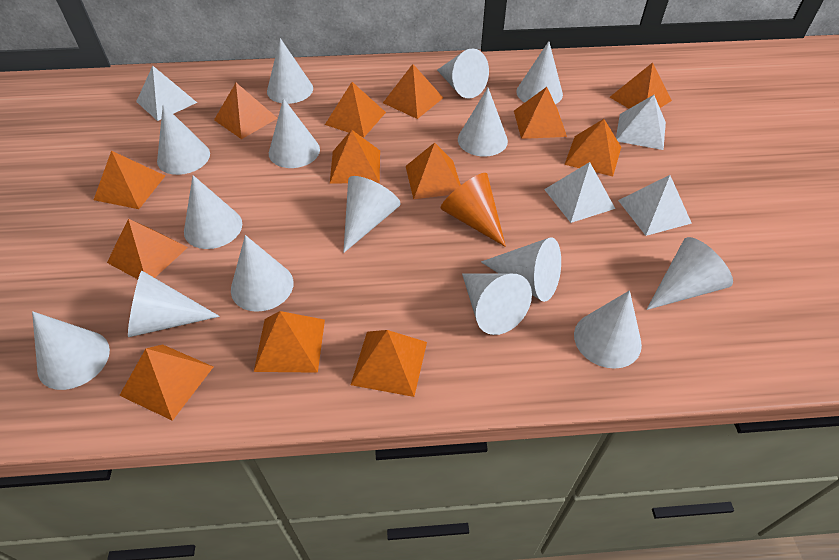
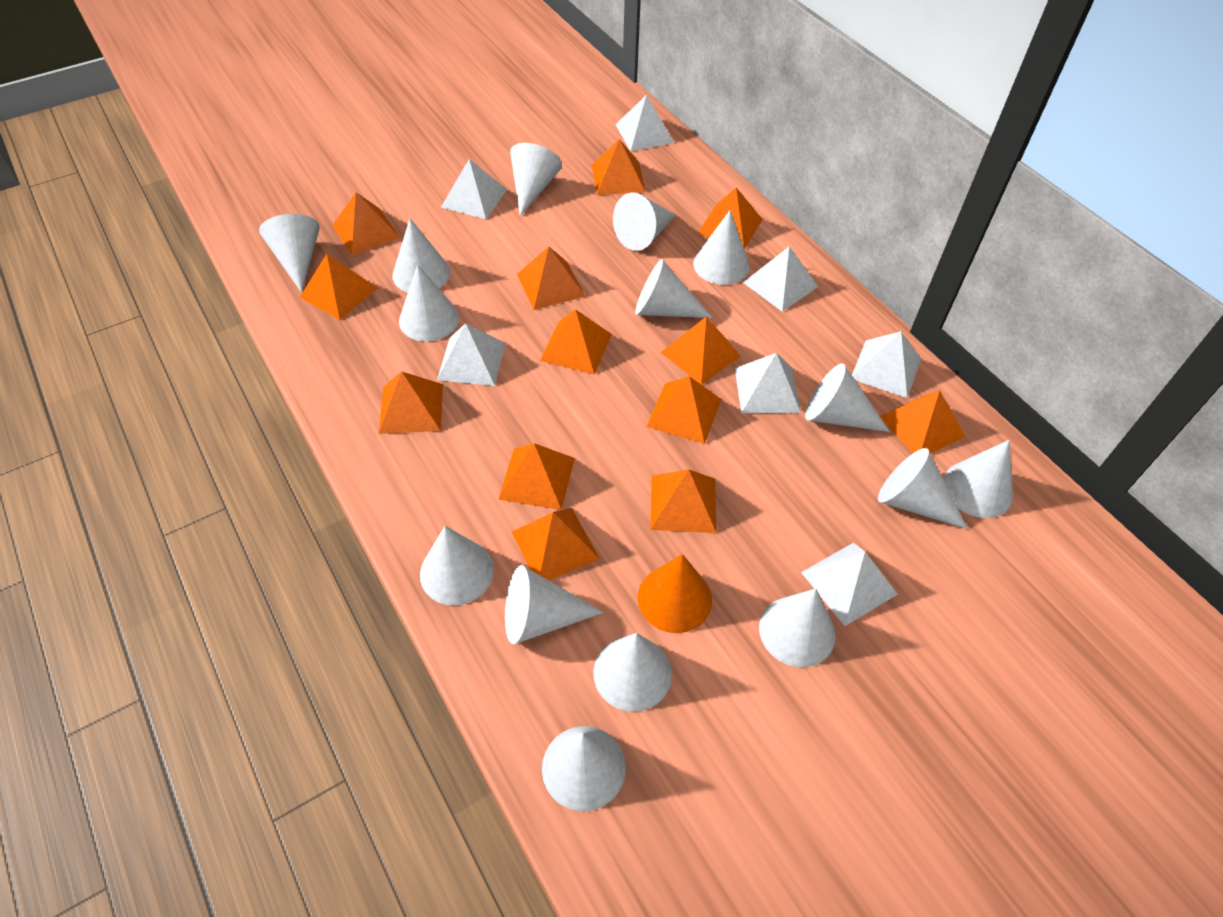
white pyramid: 4 -> 7

